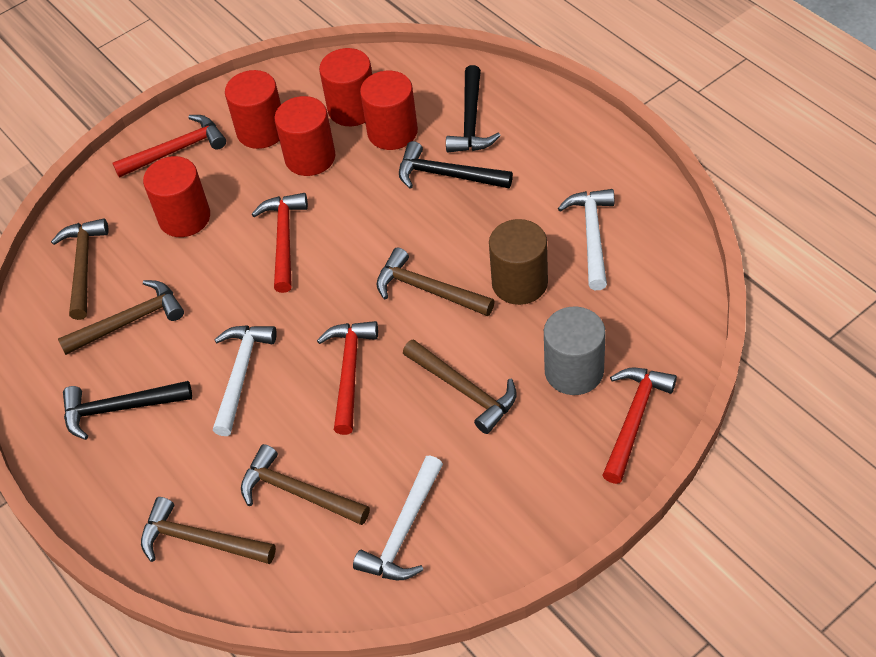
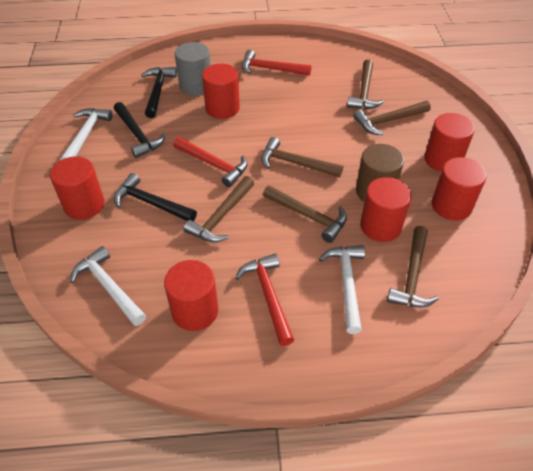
red cylinder: 5 -> 6
red hammer: 4 -> 3

